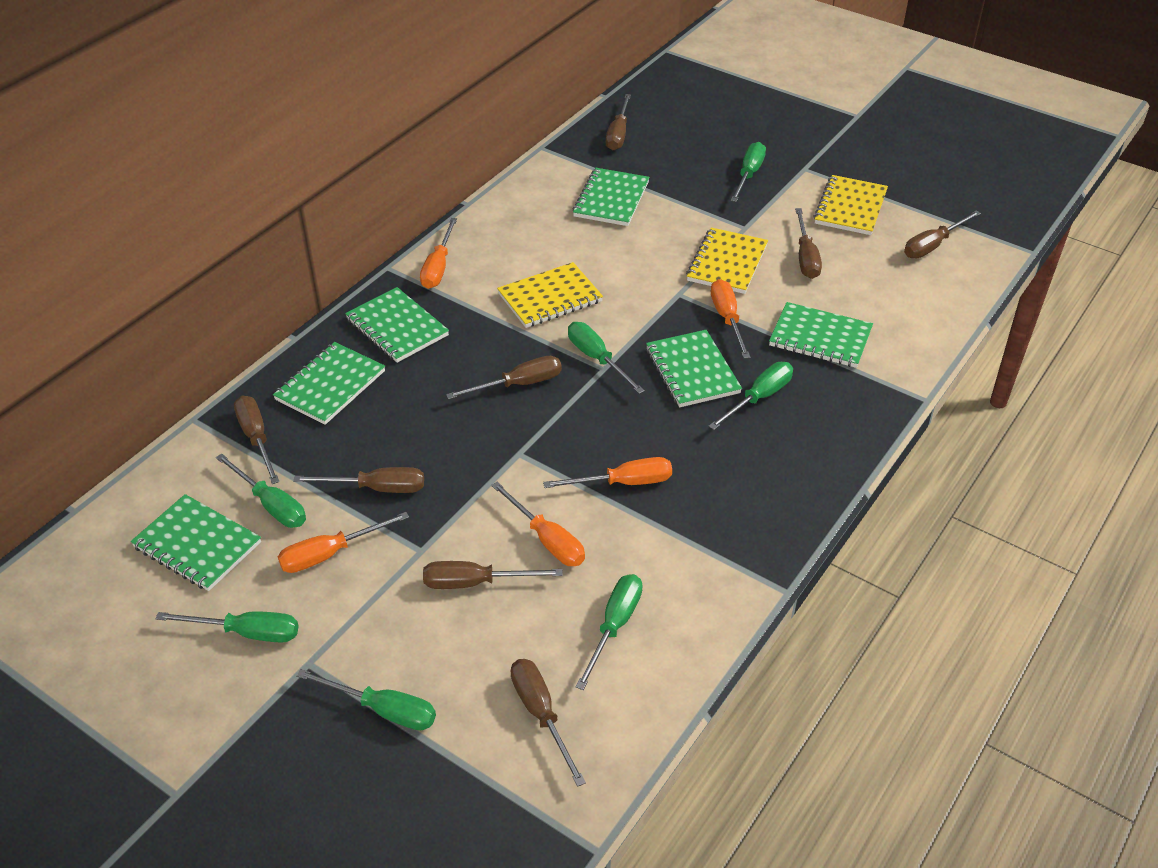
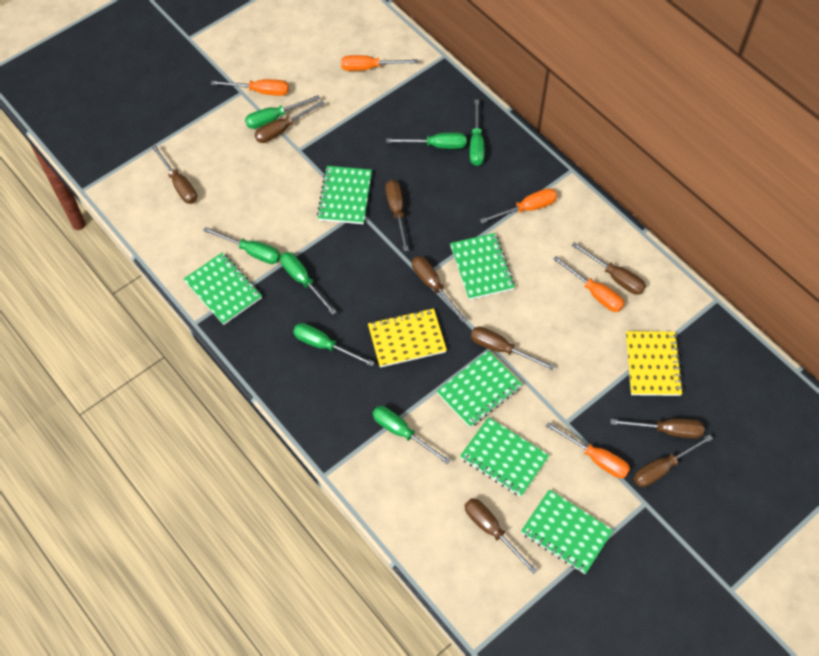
brown screwdriver: 8 -> 9
yellow notebook: 3 -> 2

